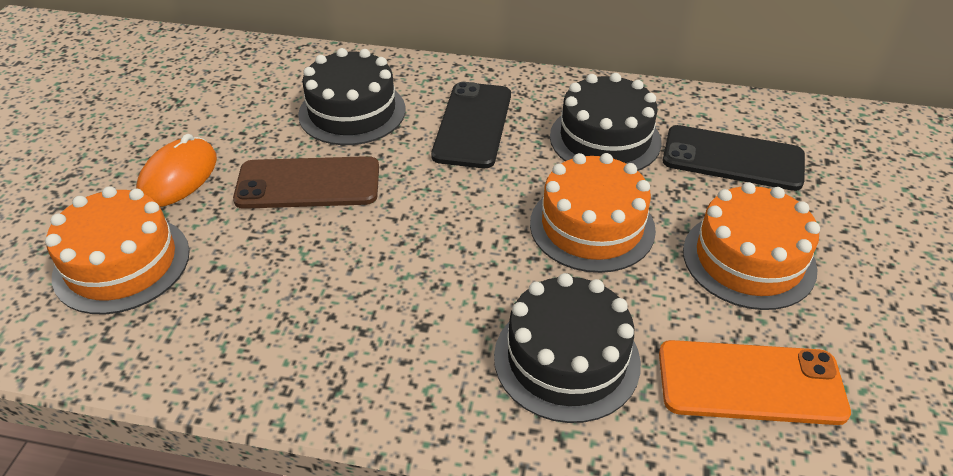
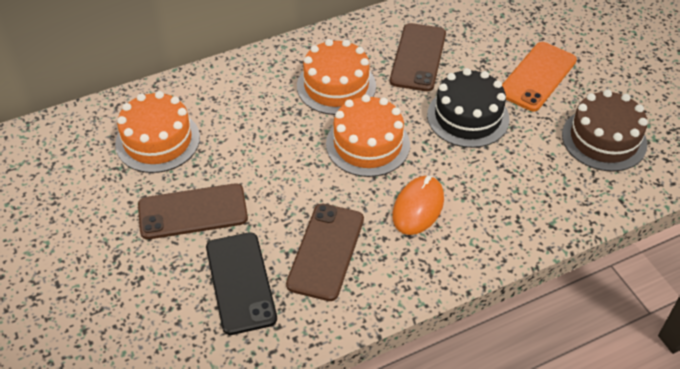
black cake: 3 -> 1
black phone: 2 -> 1
brown cake: 0 -> 1
brown phone: 1 -> 3

